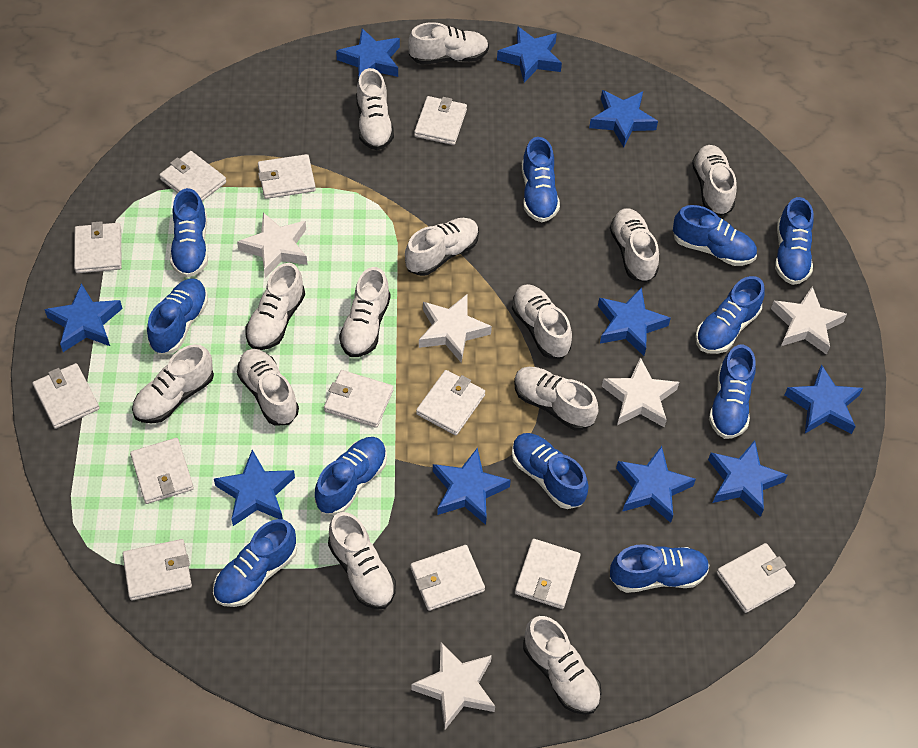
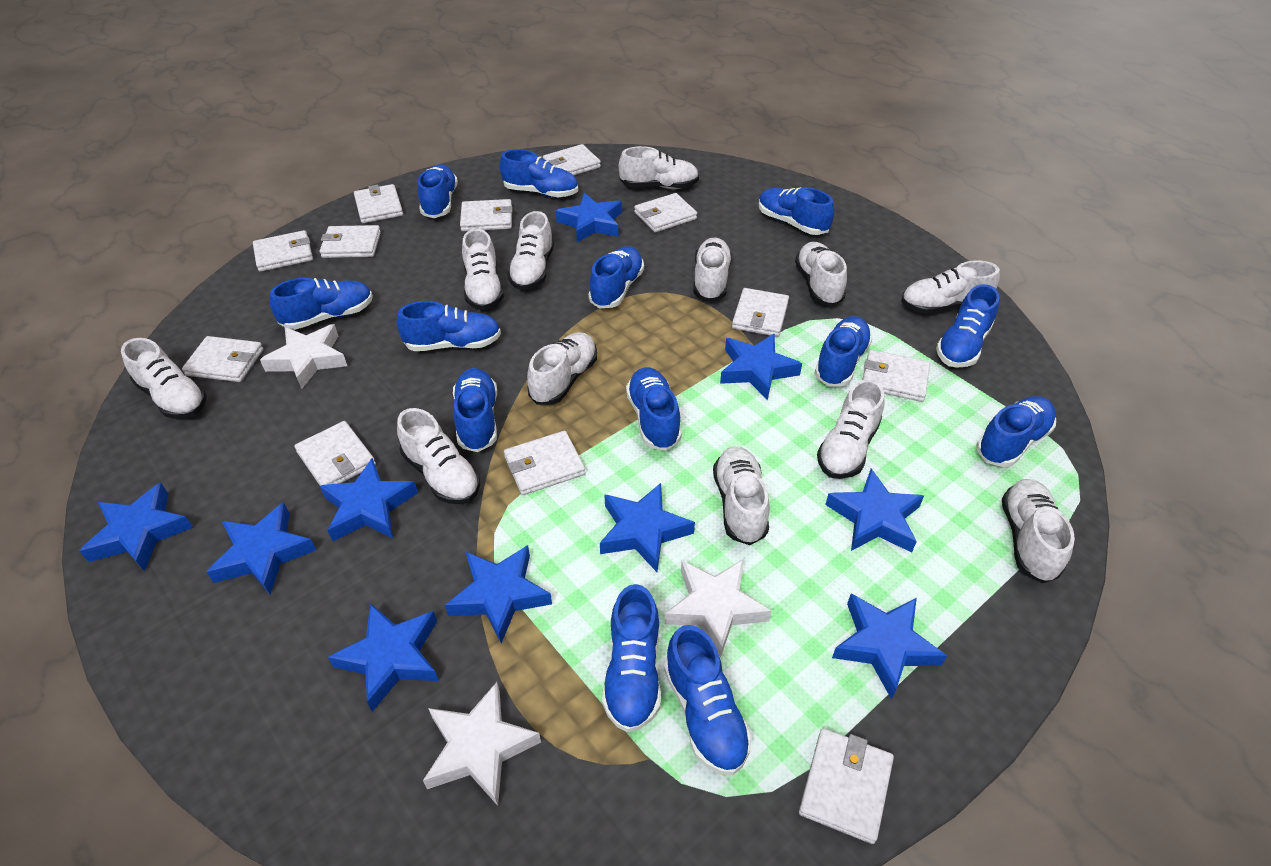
blue shoe: 11 -> 13
white shoe: 13 -> 12
white star: 5 -> 3

